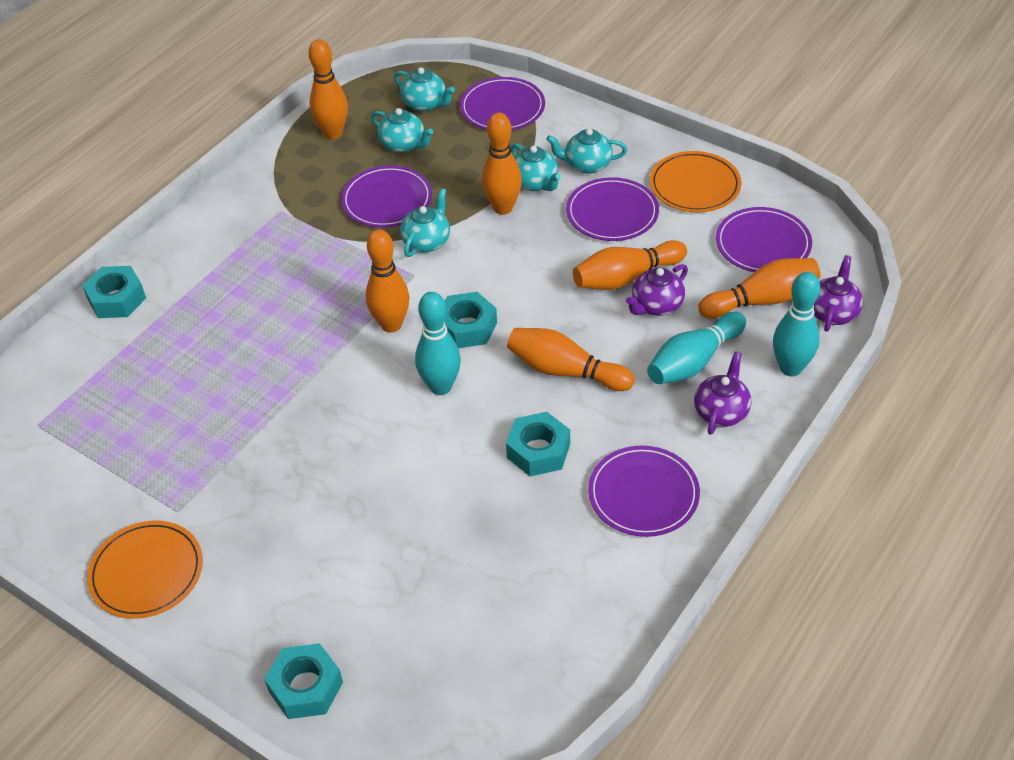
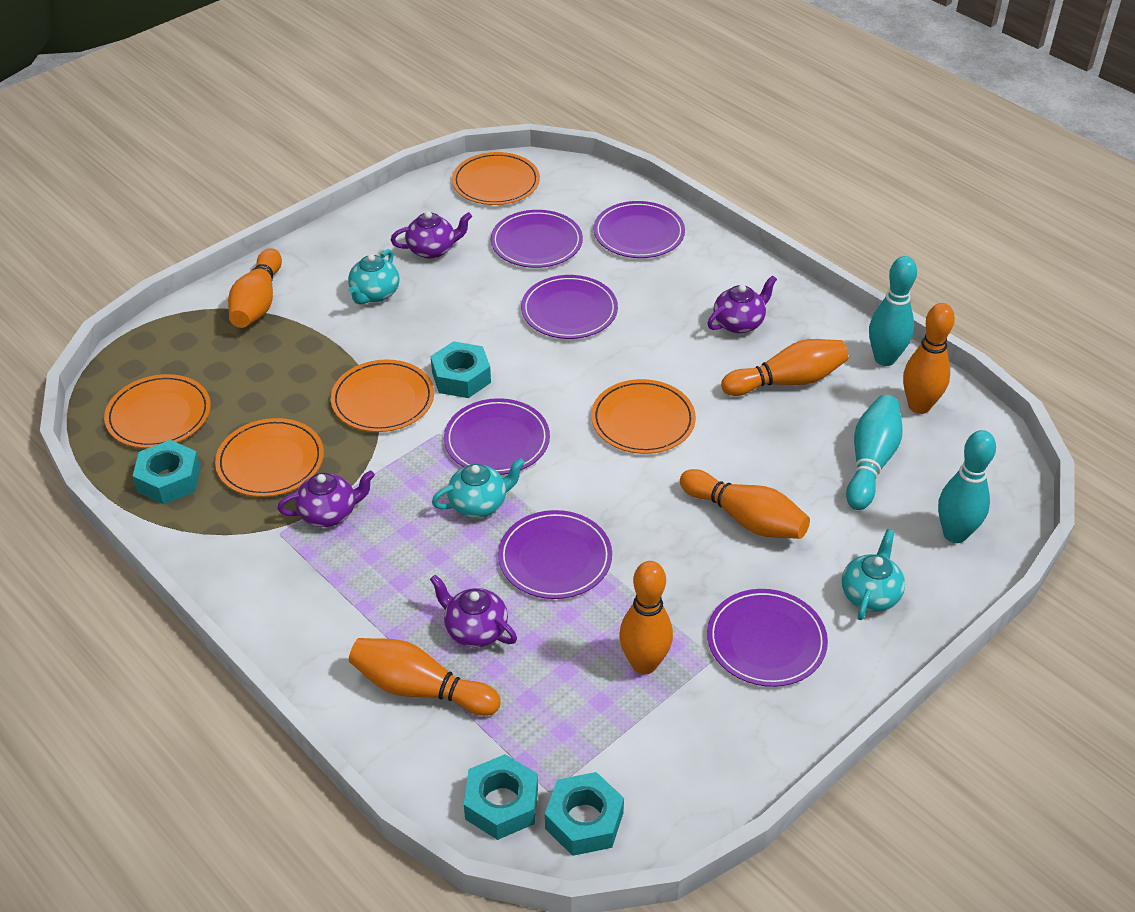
orange plate: 2 -> 5
purple plate: 5 -> 6
purple teapot: 3 -> 4
turquoise teapot: 5 -> 3

